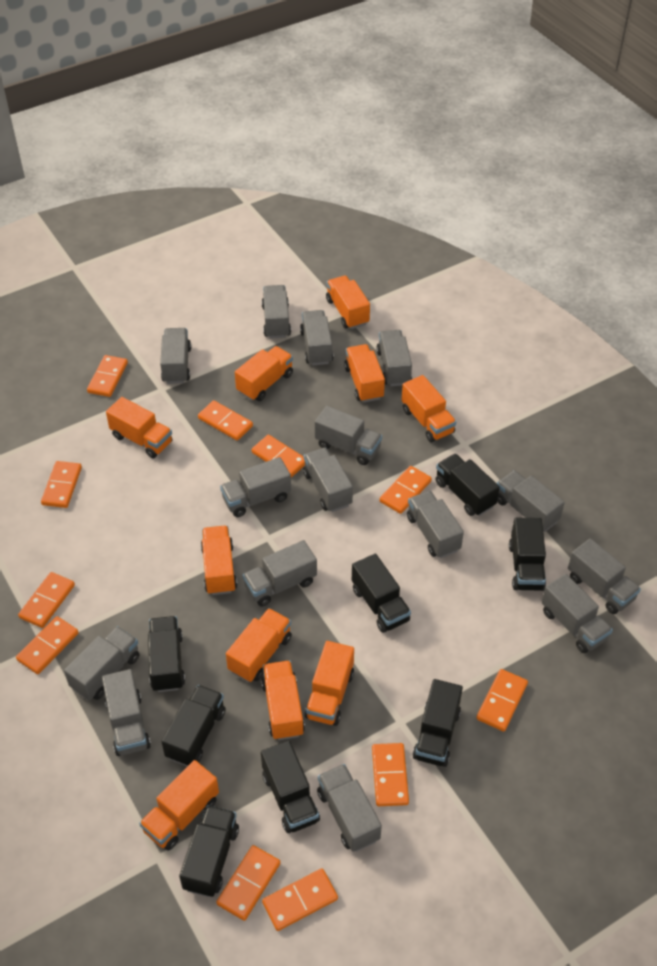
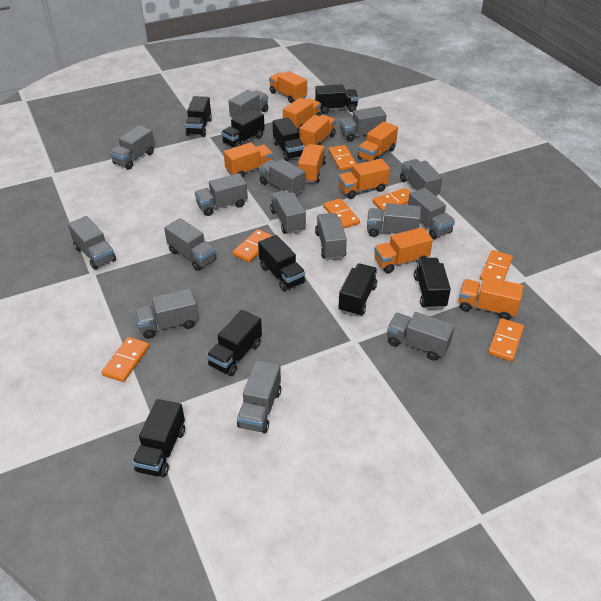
black truck: 8 -> 9
orange domino: 11 -> 7
orange truck: 10 -> 9

